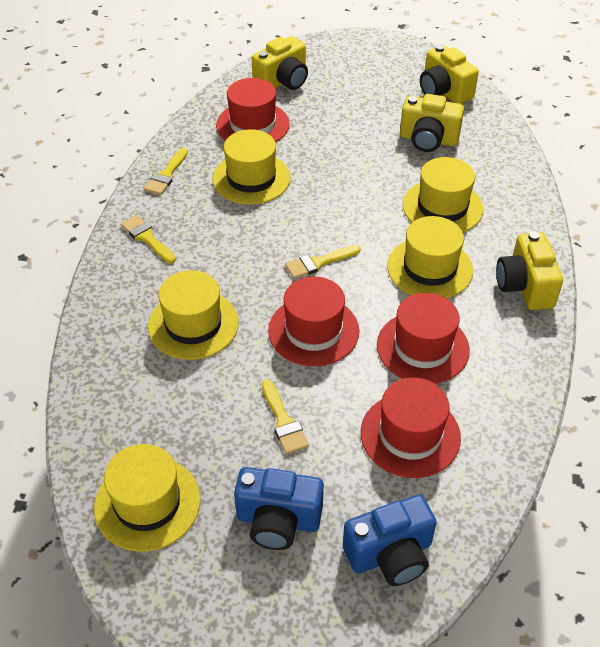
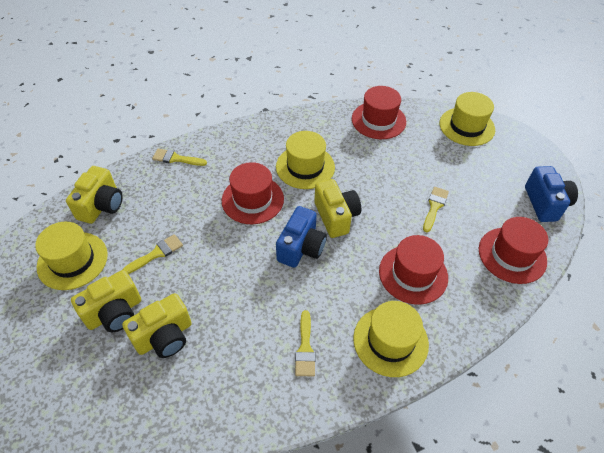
yellow hat: 5 -> 4

